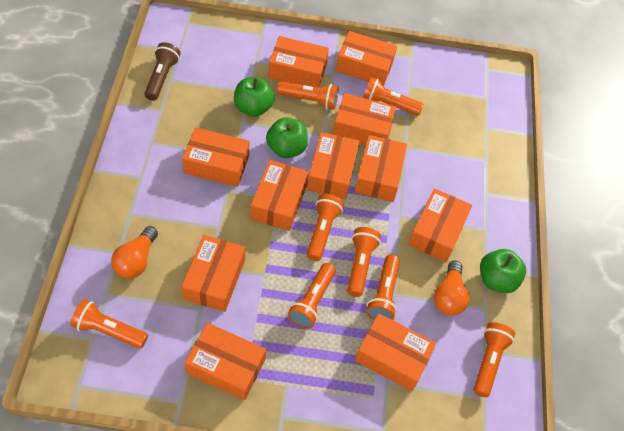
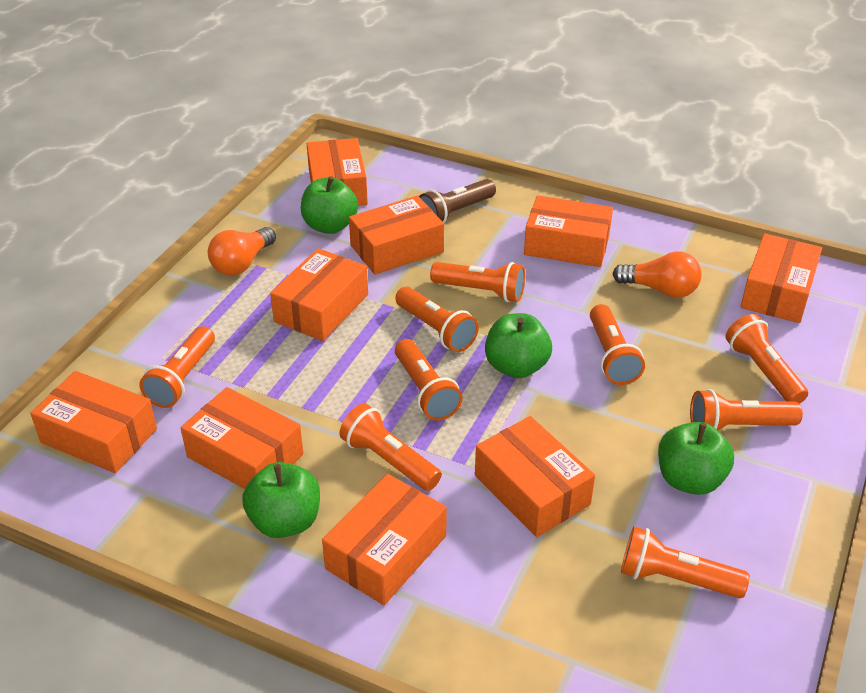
green apple: 3 -> 4
orange box: 11 -> 9
orange flashlight: 8 -> 9

